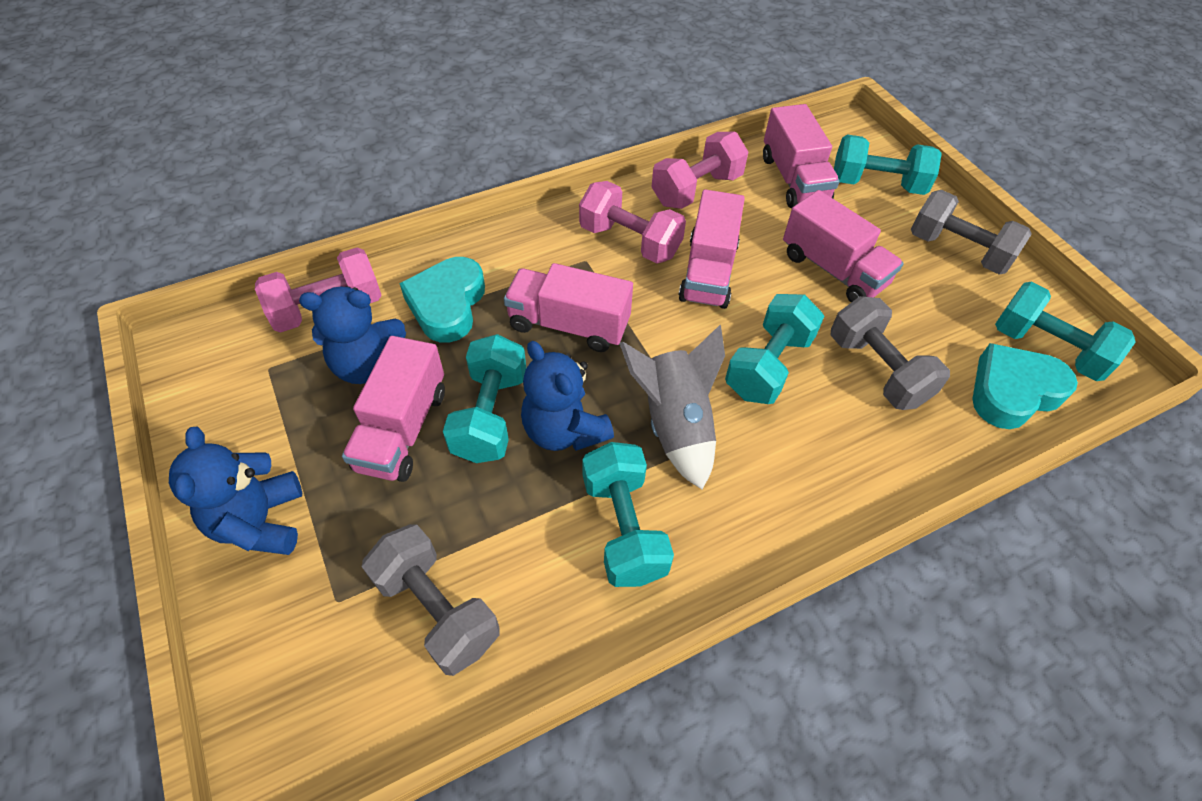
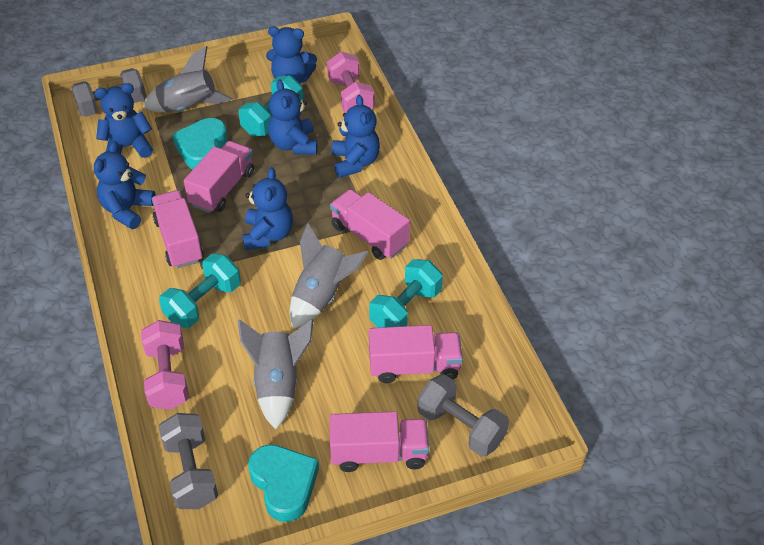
blue teddy bear: 3 -> 6
grey rocket: 1 -> 3
pink dumbbell: 3 -> 2
turquoise dumbbell: 5 -> 3

